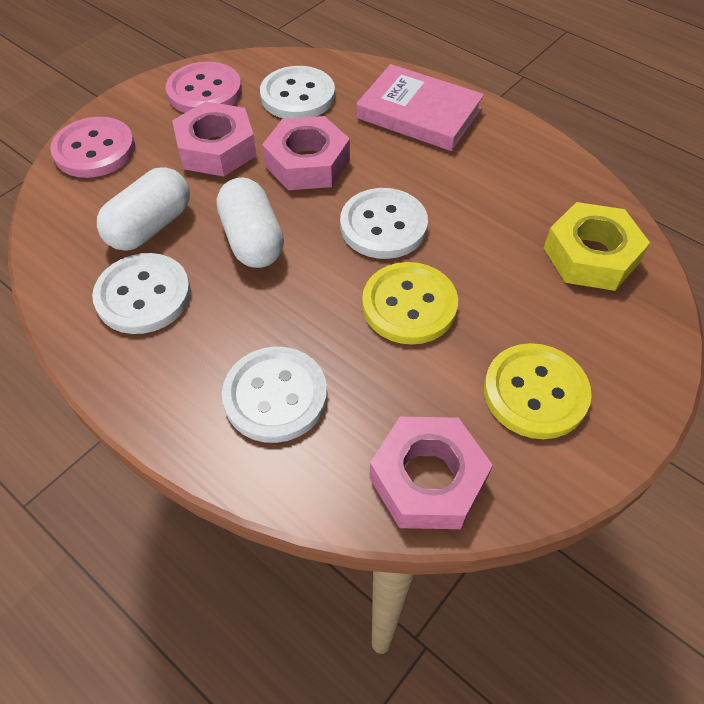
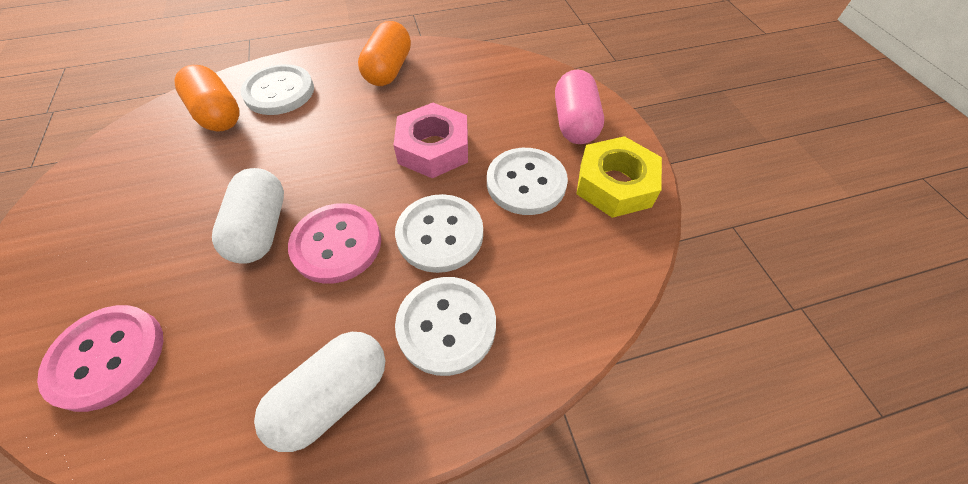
orange capsule: 0 -> 2
pink book: 1 -> 0
pink capsule: 0 -> 1
pink nut: 3 -> 1
yellow button: 2 -> 0

